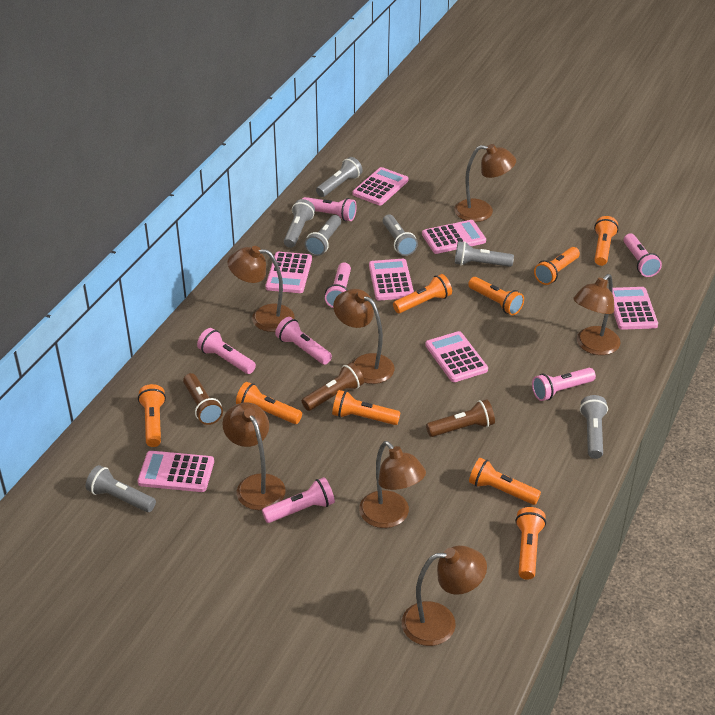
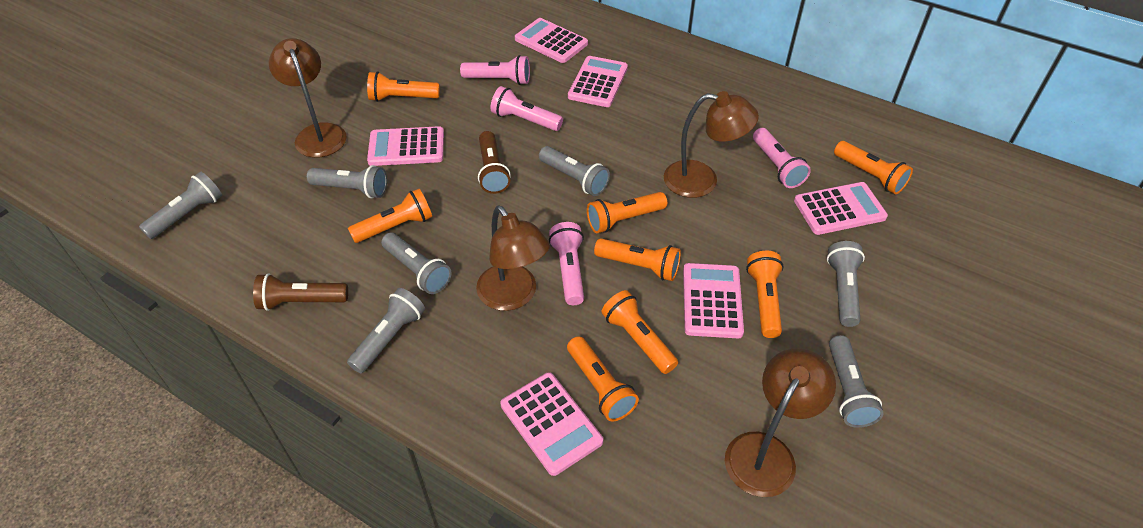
brown flashlight: 3 -> 2
brown lamp: 7 -> 4
orange flashlight: 9 -> 8
pink calculator: 7 -> 6
pink flashlight: 7 -> 4

